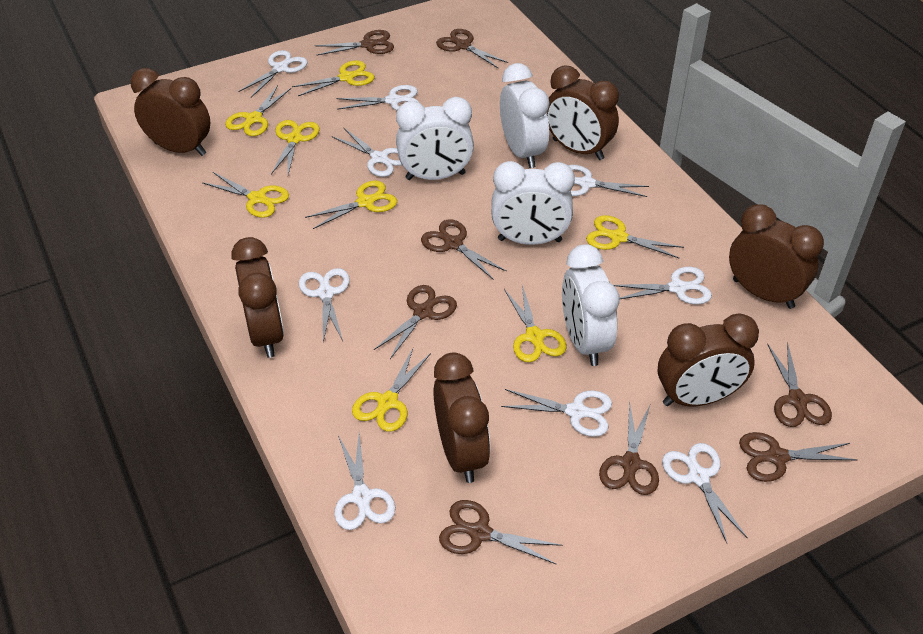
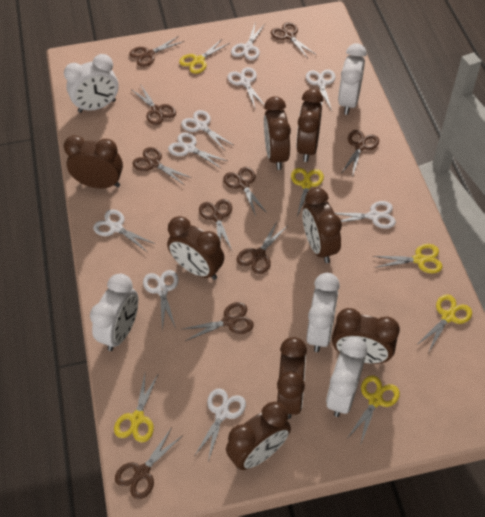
brown clock: 6 -> 8
brown scissors: 8 -> 10
white clock: 4 -> 5
yellow scissors: 8 -> 6

